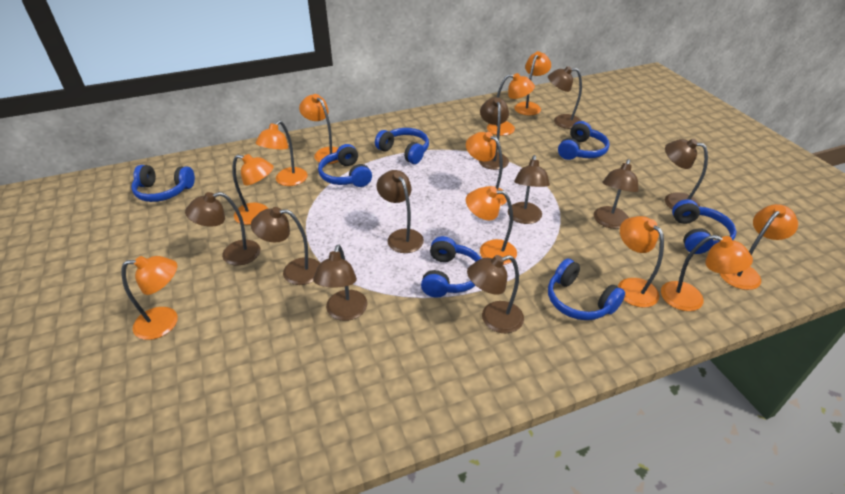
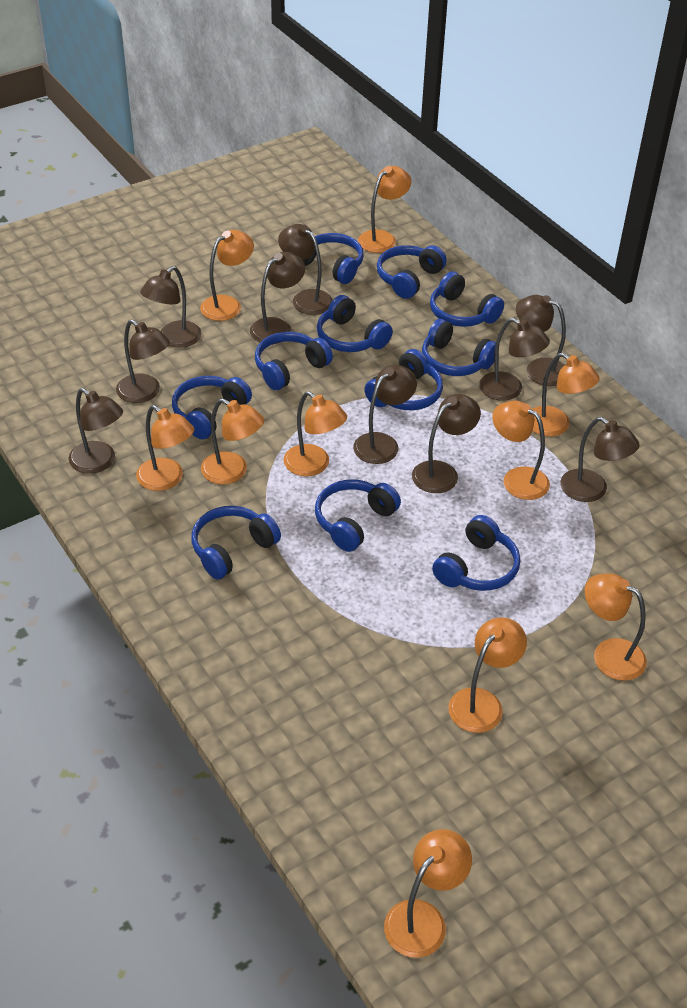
blue headphones: 7 -> 11
orange lamp: 11 -> 10

